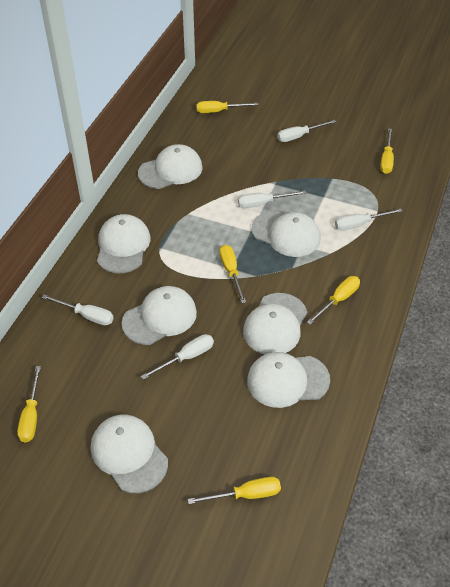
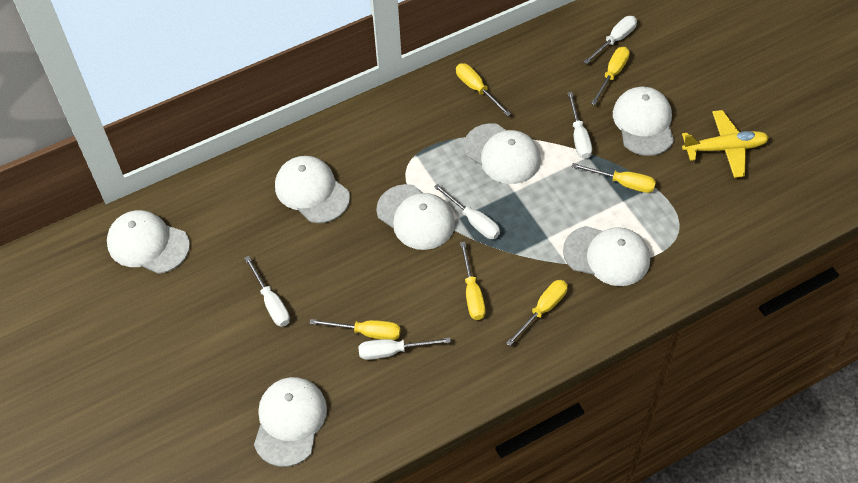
yellow plane: 0 -> 1

